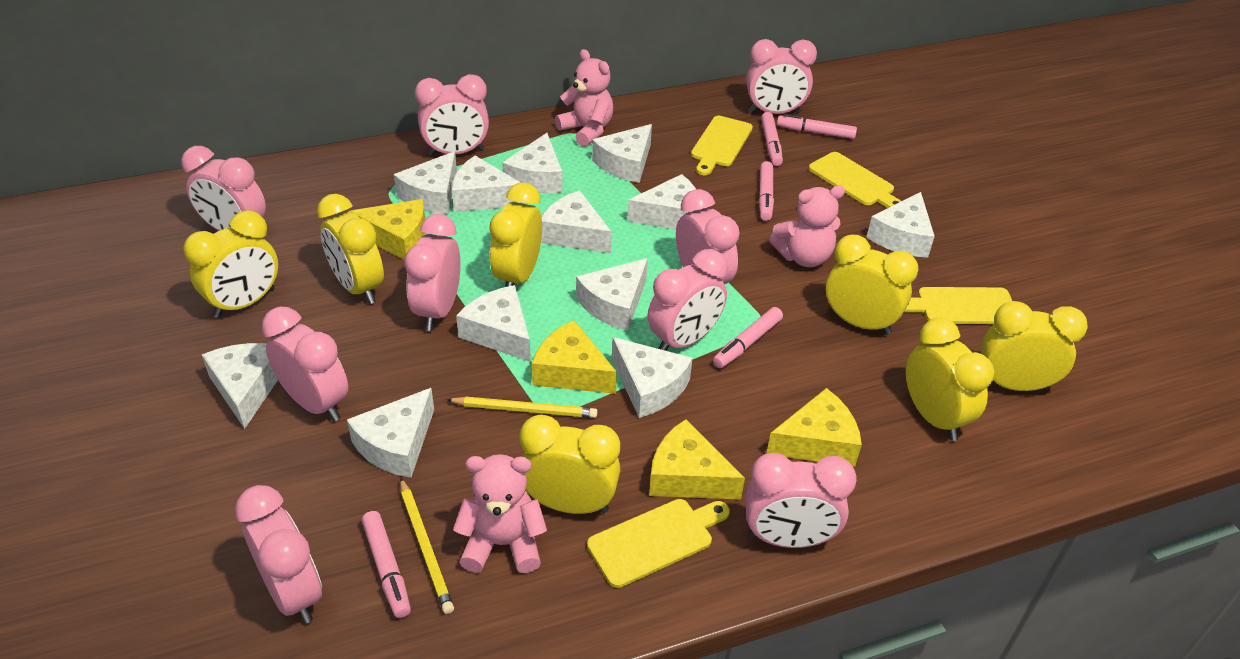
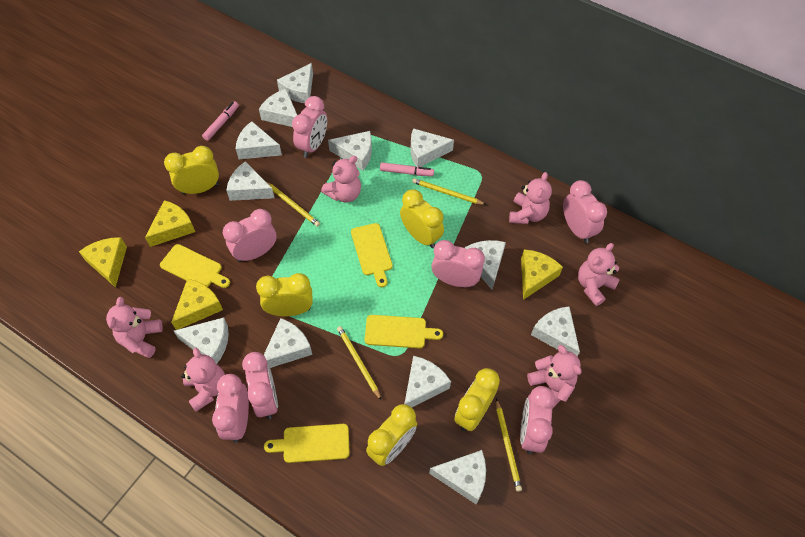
pink clock: 9 -> 7
pink marker: 5 -> 2
pink teddy bear: 3 -> 6
yellow clock: 7 -> 5
yellow pencil: 2 -> 4

